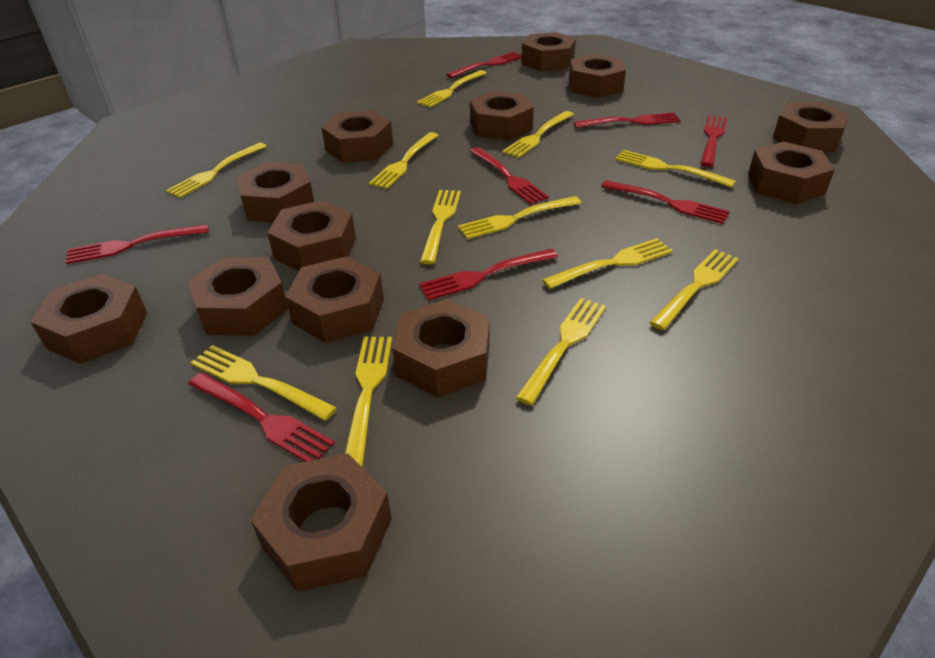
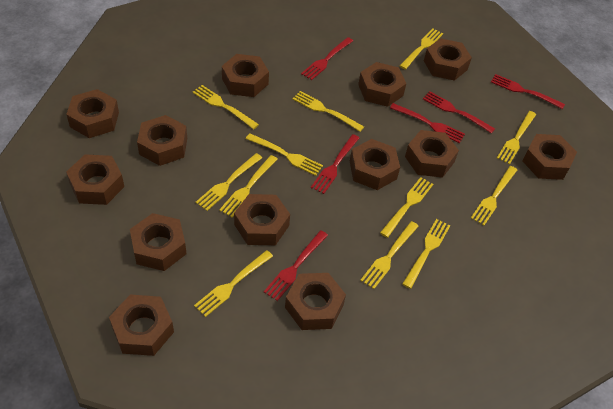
red fork: 8 -> 6

